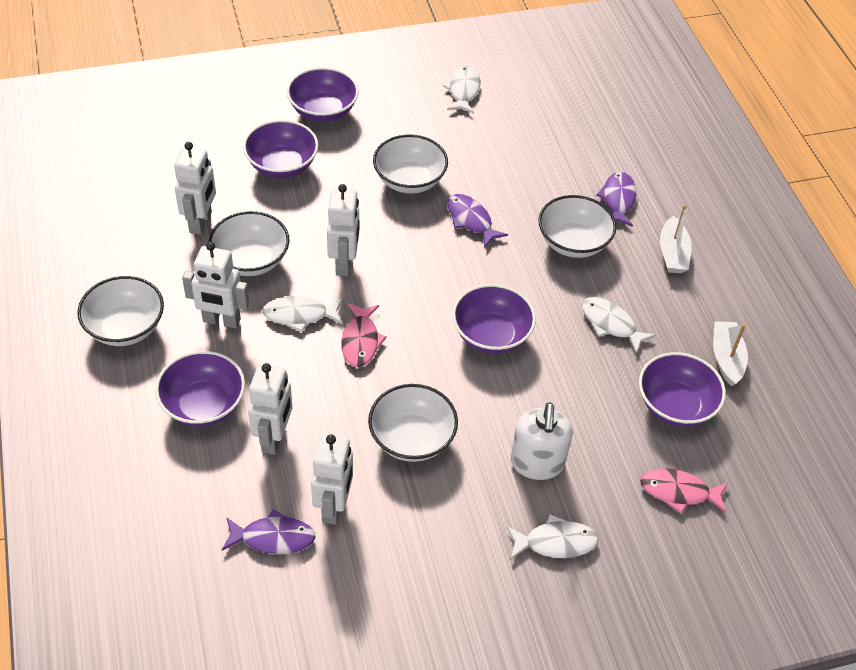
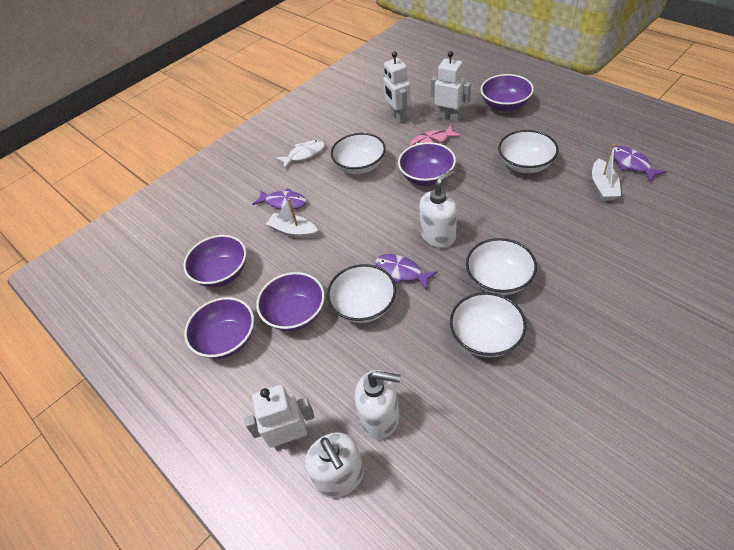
pink fish: 2 -> 1
white fish: 4 -> 1
white robot: 5 -> 3
white soap dispenser: 1 -> 3

